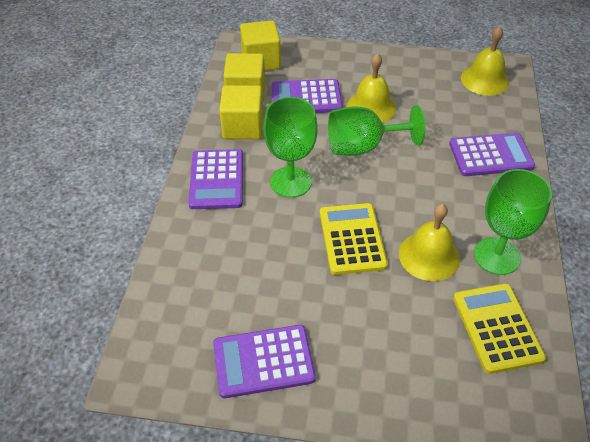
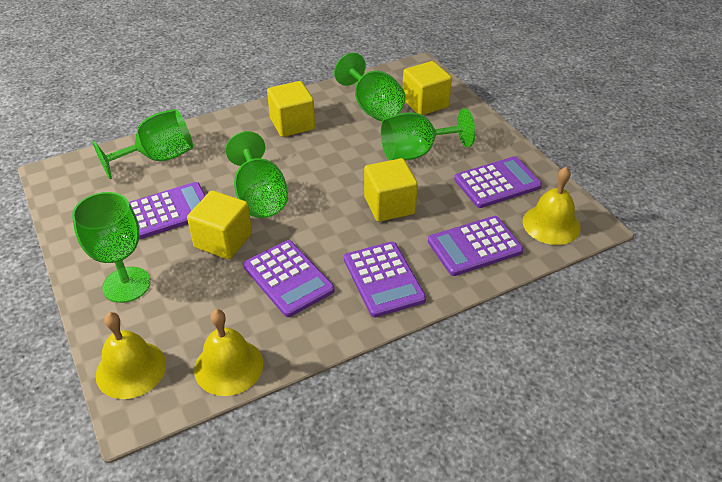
green goblet: 3 -> 5
purple calculator: 4 -> 5
yellow calculator: 2 -> 0
yellow cube: 3 -> 4

